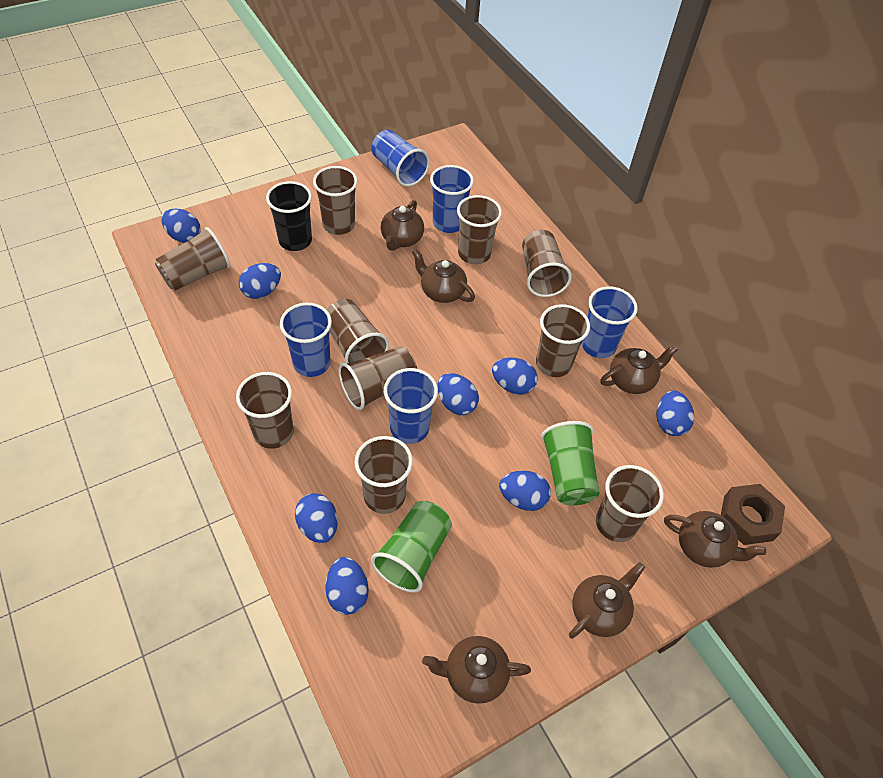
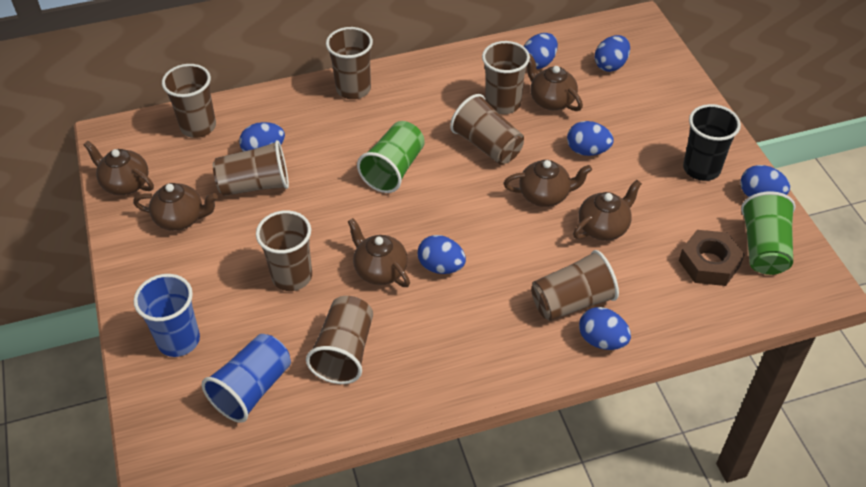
blue cup: 5 -> 2
blue egg: 8 -> 7
brown cup: 10 -> 8

